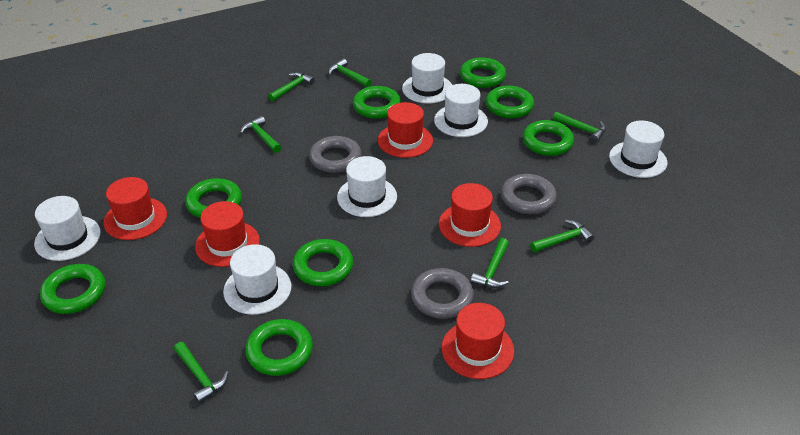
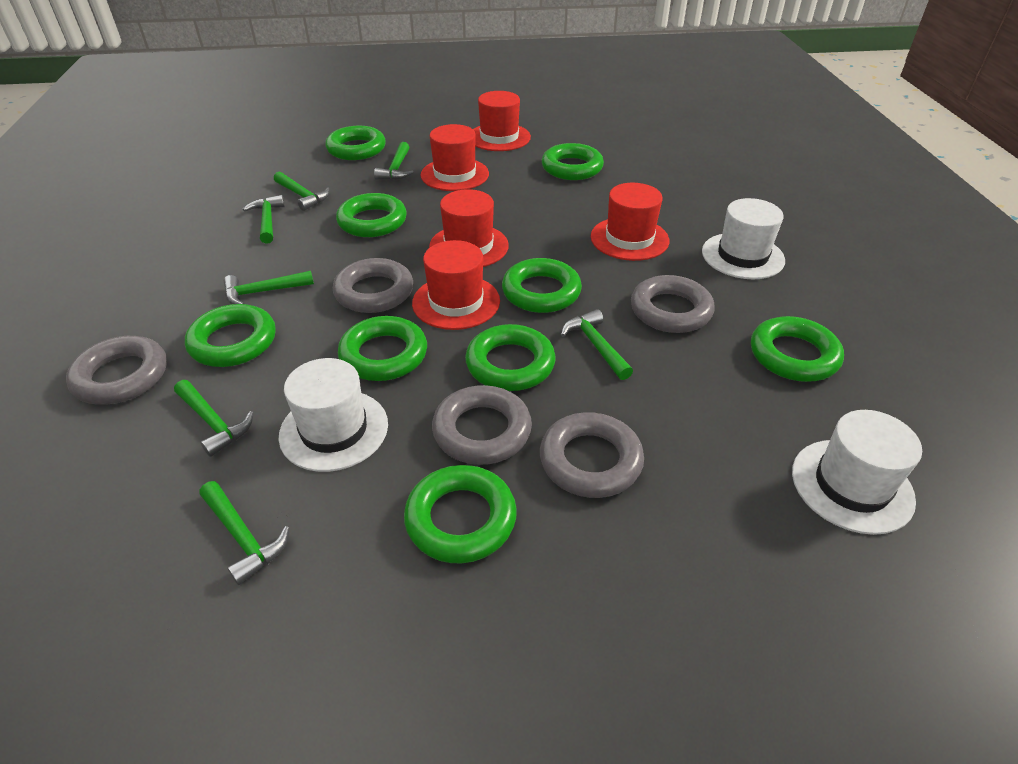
green ring: 8 -> 9
grey ring: 3 -> 5
white hat: 6 -> 3

